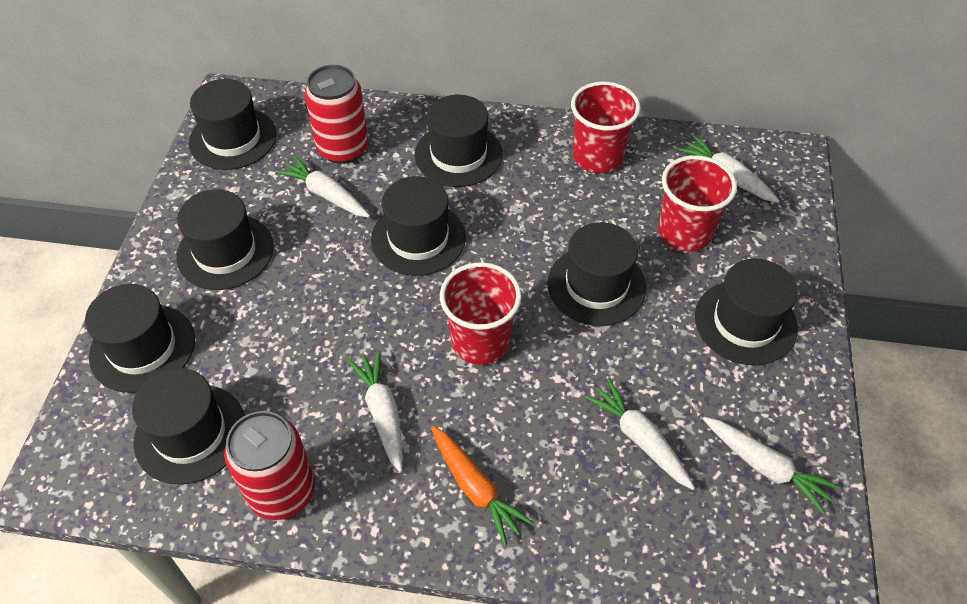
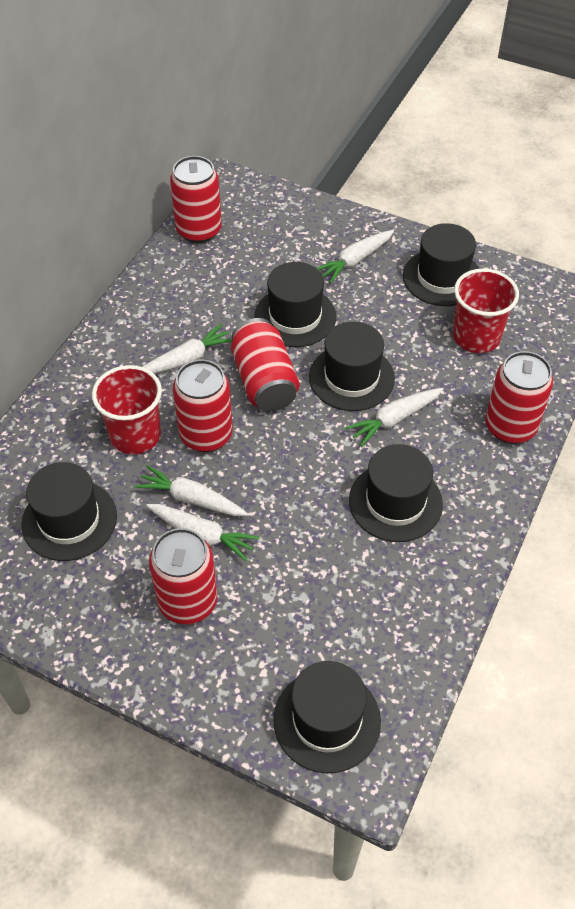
black hat: 8 -> 6
orange carrot: 1 -> 0
red can: 2 -> 5
red cup: 3 -> 2

